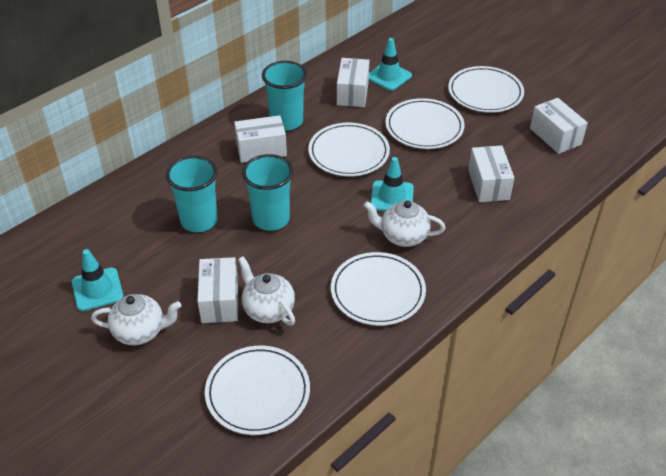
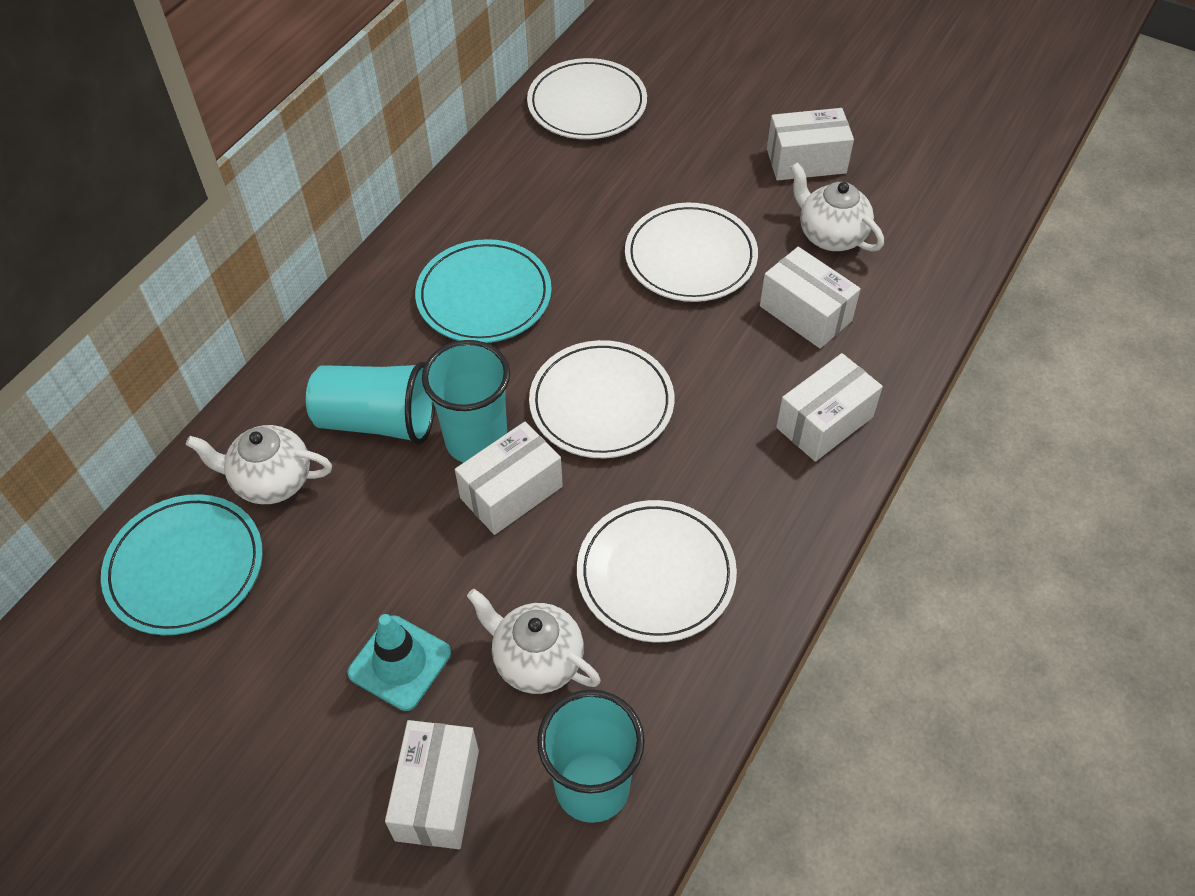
turquoise plate: 0 -> 2
turquoise traffic cone: 3 -> 1
white plate: 5 -> 4

